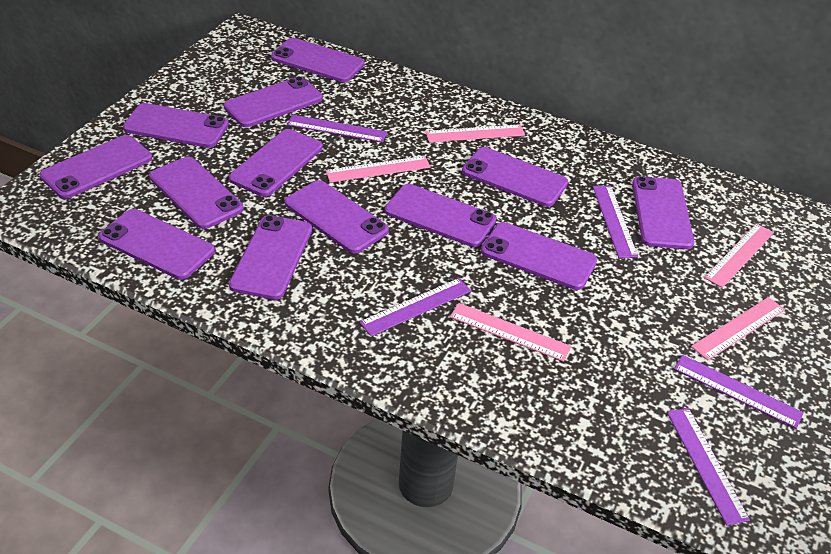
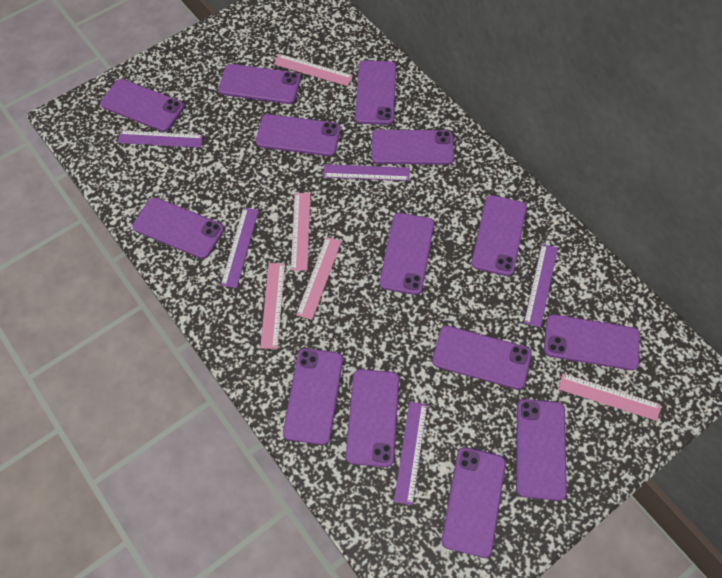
purple phone: 13 -> 14

